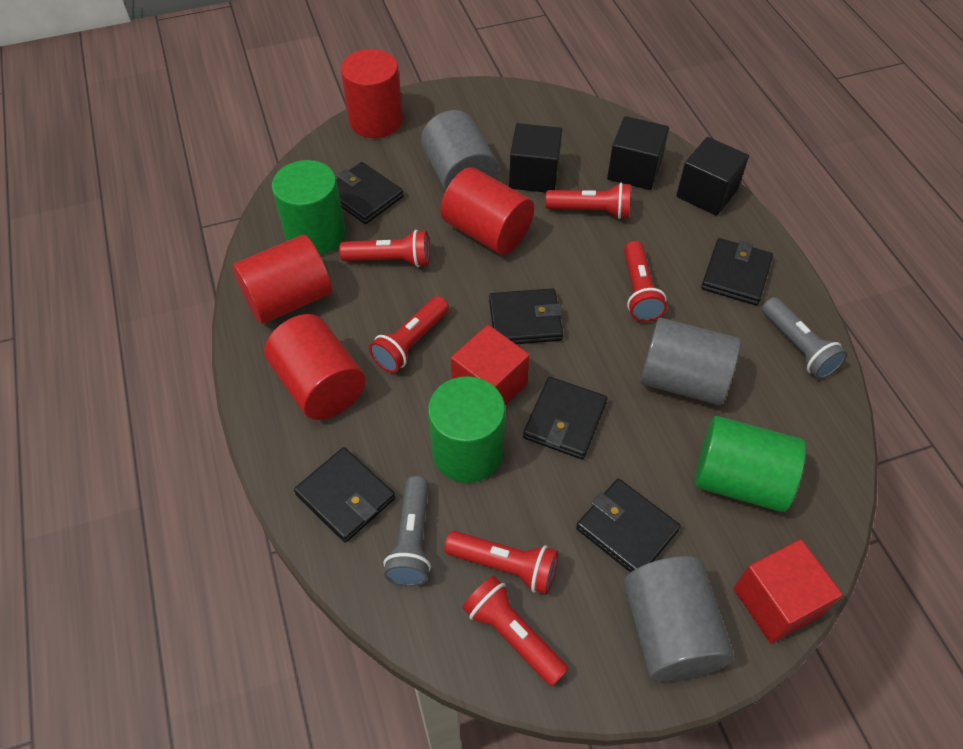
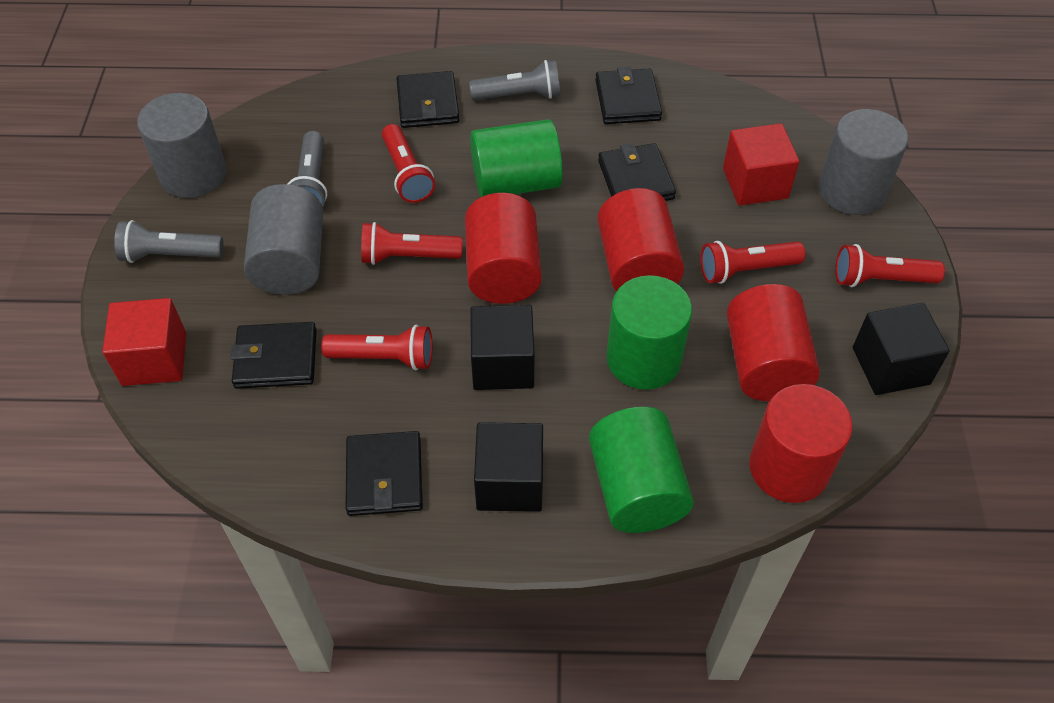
black wallet: 6 -> 5
grey flashlight: 2 -> 3
red flashlight: 6 -> 5

